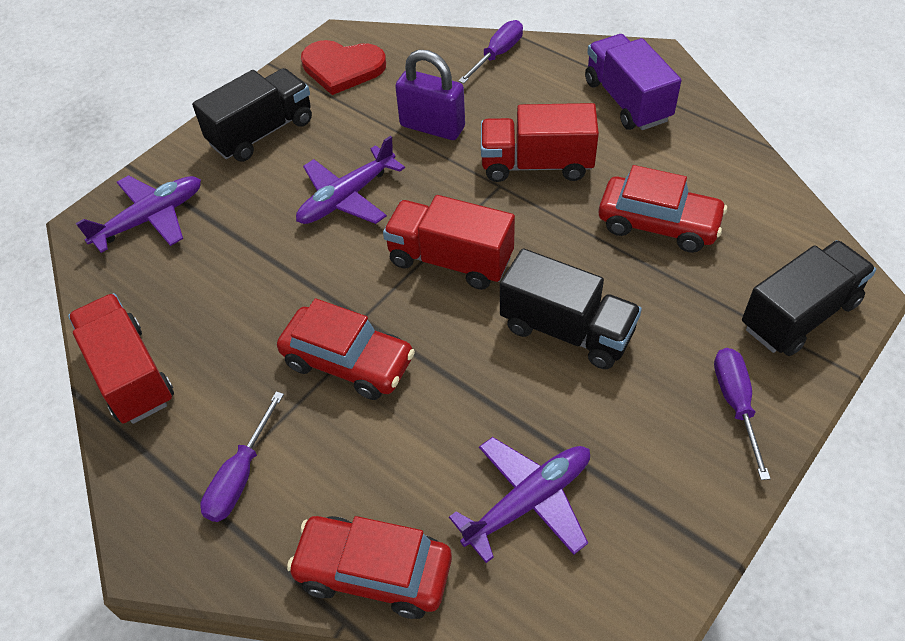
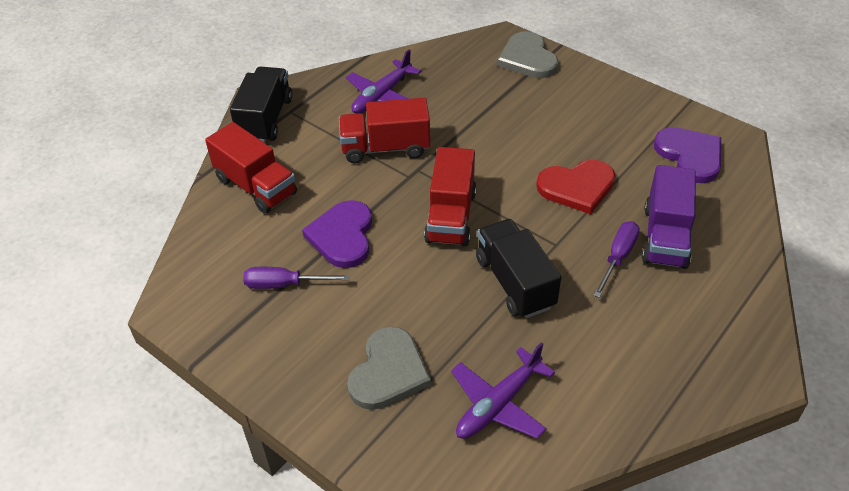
black truck: 3 -> 2
grey heart: 0 -> 2
purple heart: 0 -> 2
purple padlock: 1 -> 0
purple plane: 3 -> 2
purple screwdriver: 3 -> 2
red car: 3 -> 0

